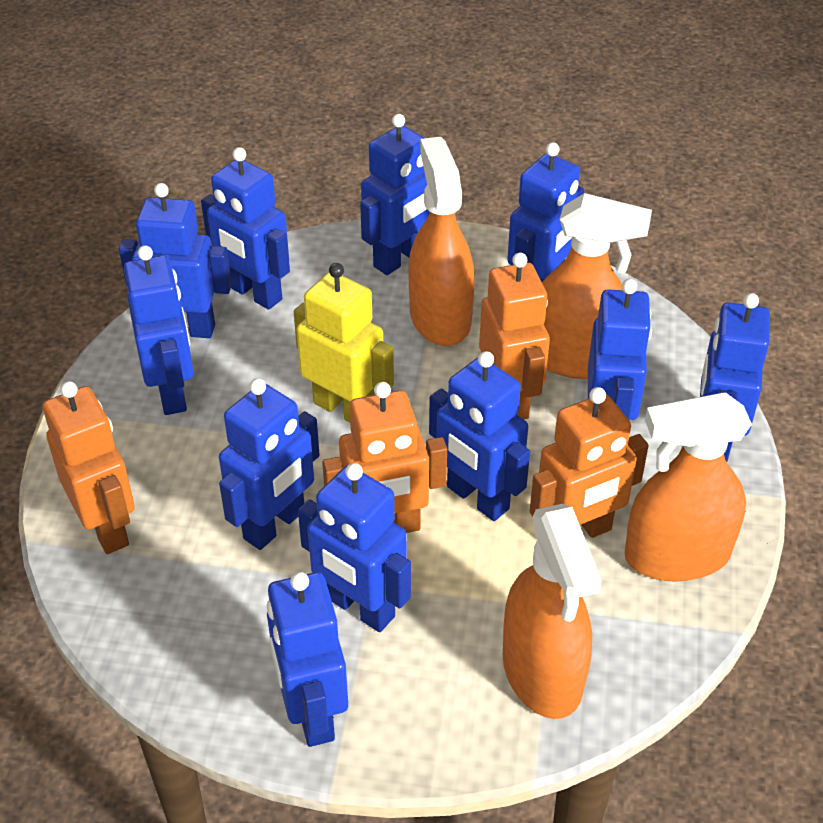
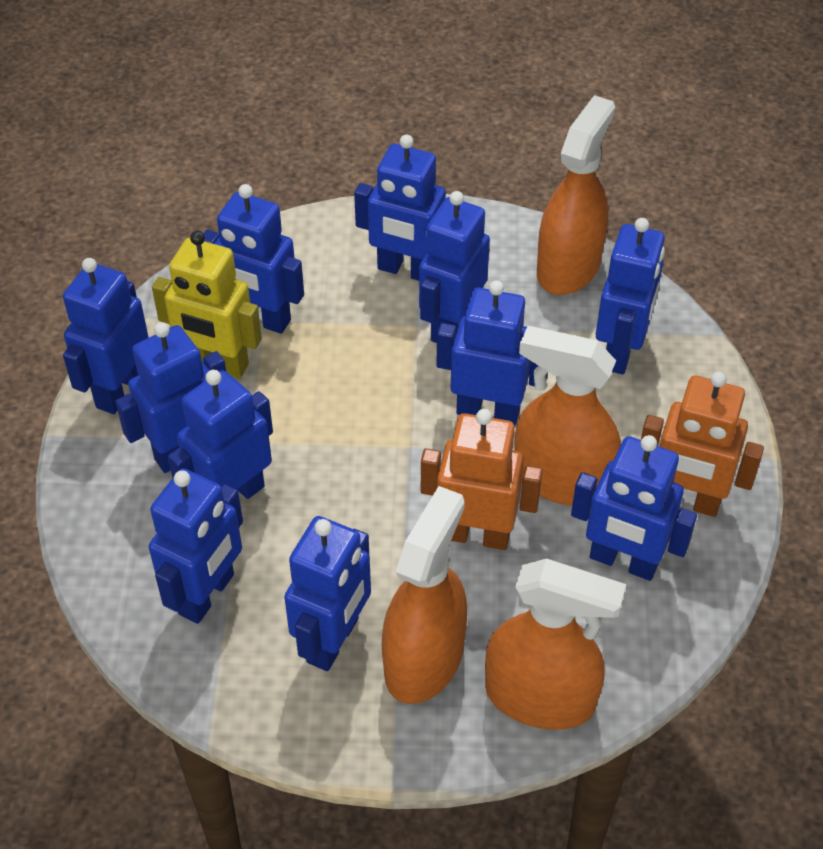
orange robot: 4 -> 2

